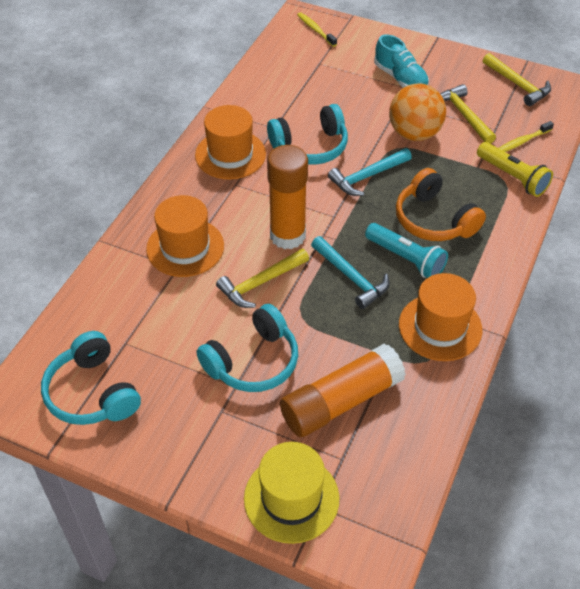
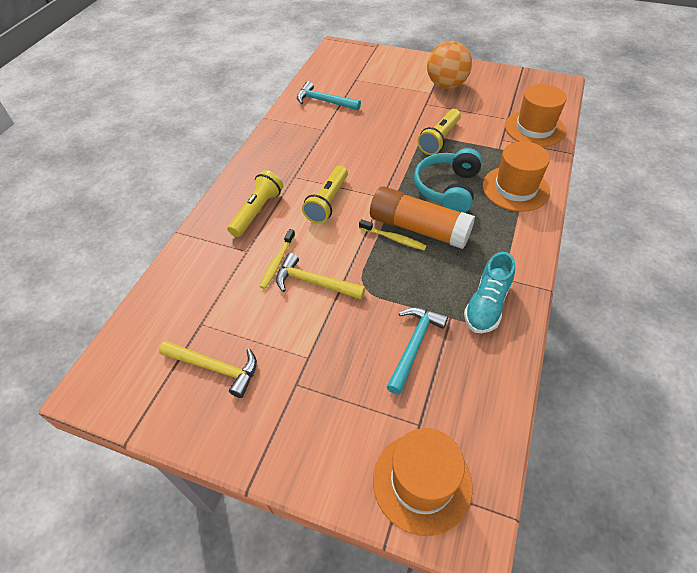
orange glue stick: 2 -> 1
orange headphones: 1 -> 0
turquoise flashlight: 1 -> 0
turquoise headphones: 3 -> 1
yellow flashlight: 1 -> 3
yellow hammer: 3 -> 2
yellow hat: 1 -> 0

